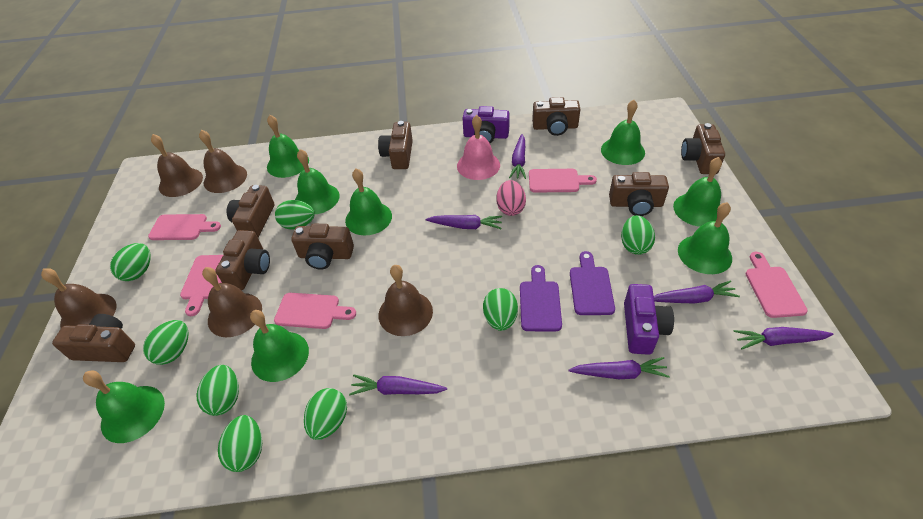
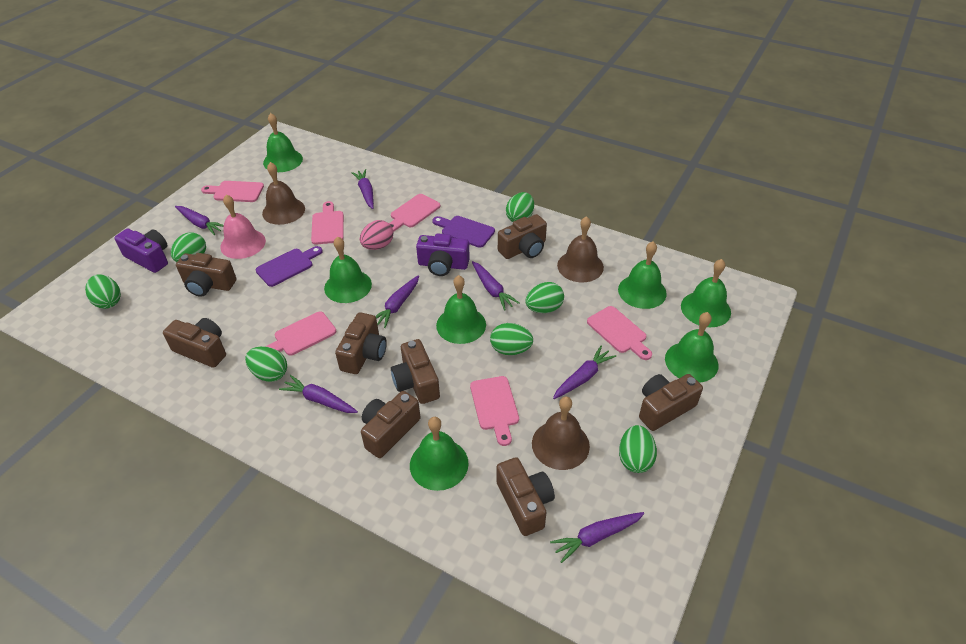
brown bell: 5 -> 3
green bell: 8 -> 7
green egg: 8 -> 7
pink cutting board: 5 -> 6
purple carrot: 6 -> 7

